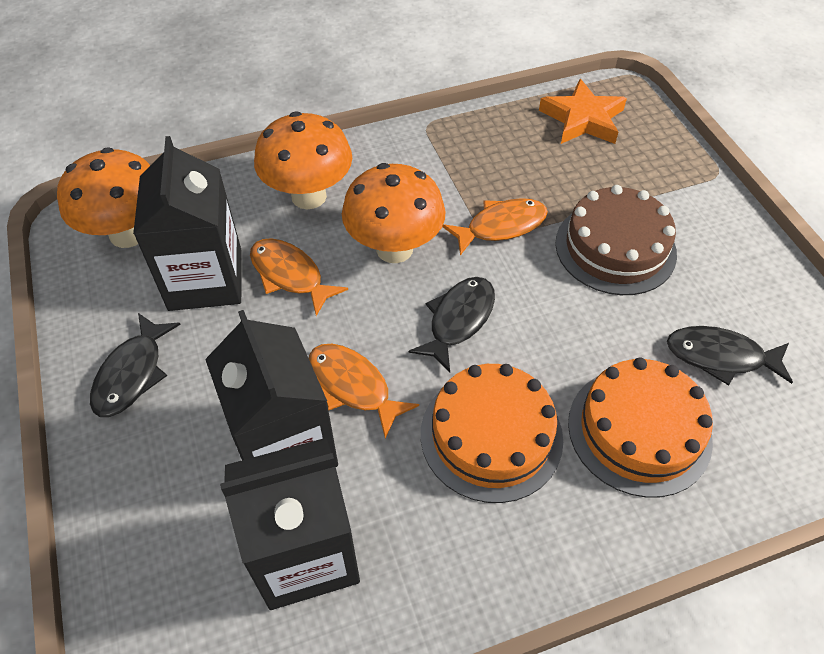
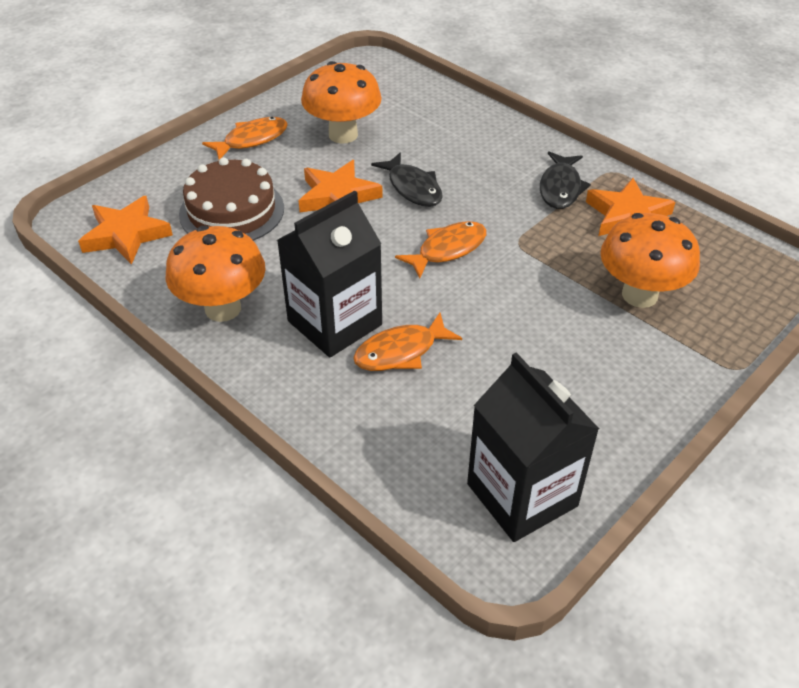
black carton: 3 -> 2
black fish: 3 -> 2
orange cake: 2 -> 0
orange star: 1 -> 3

